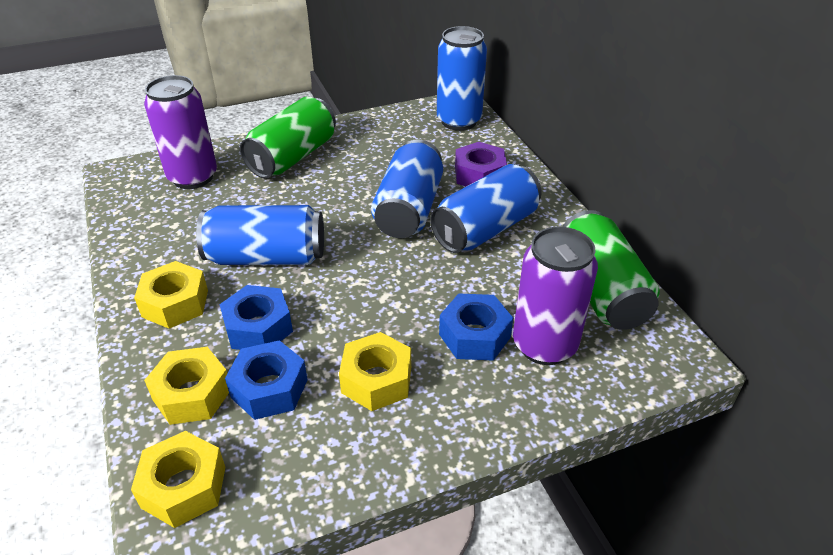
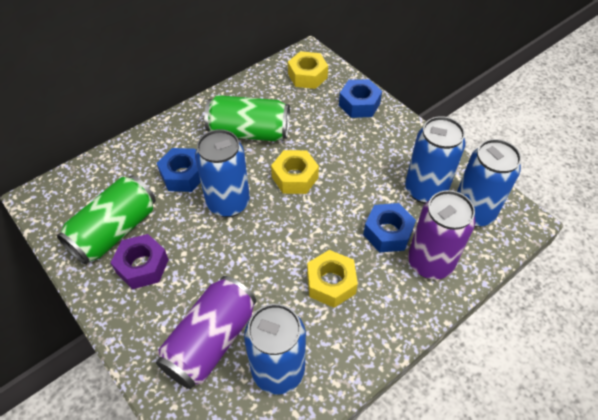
yellow nut: 4 -> 3

